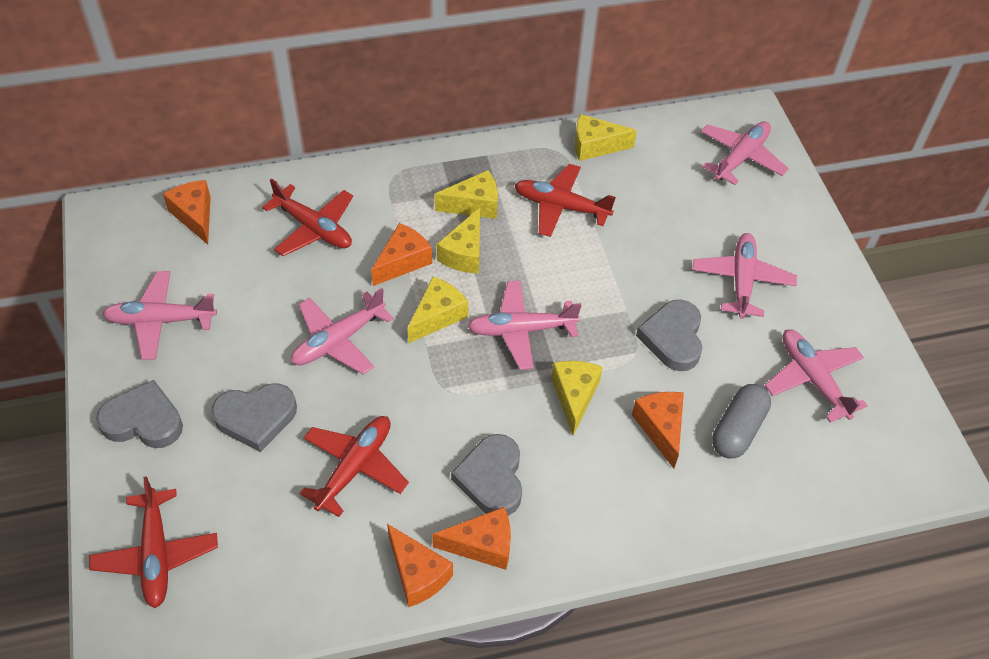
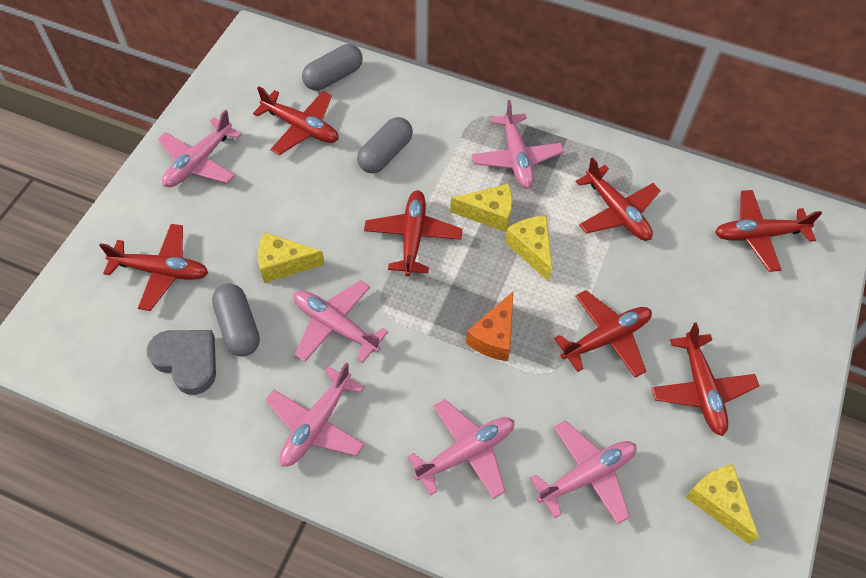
grey capsule: 1 -> 3
grey heart: 4 -> 1
orange cheese: 5 -> 1
red plane: 4 -> 7
yellow cheese: 5 -> 4

